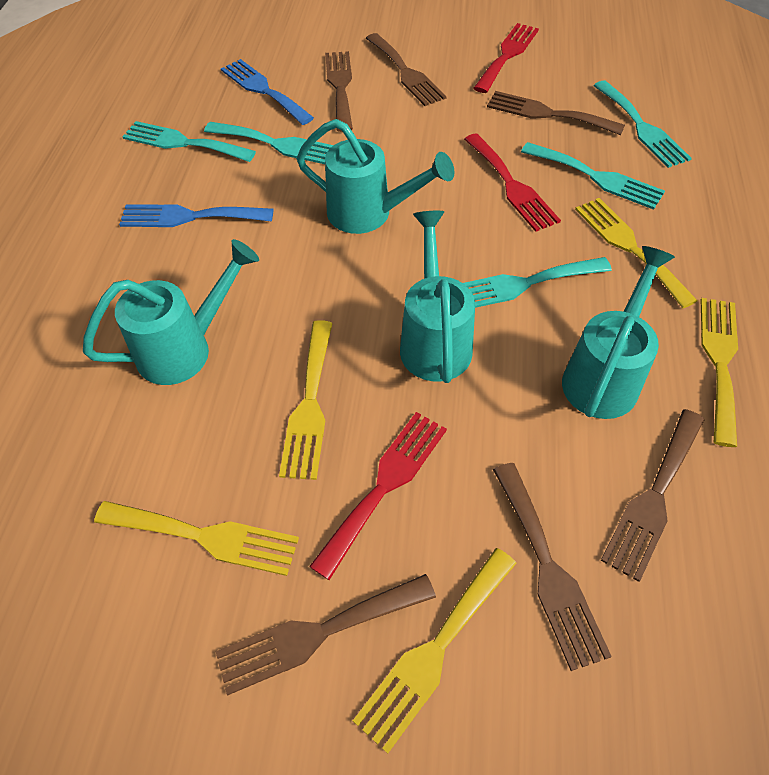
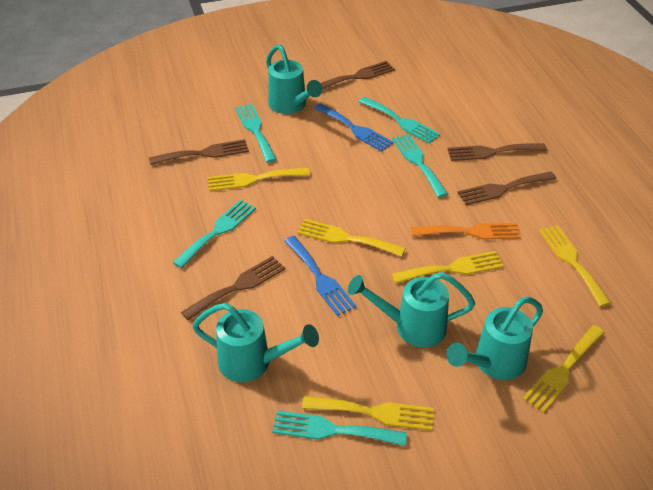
brown fork: 6 -> 5
orange fork: 0 -> 1
red fork: 3 -> 0
yellow fork: 5 -> 6

